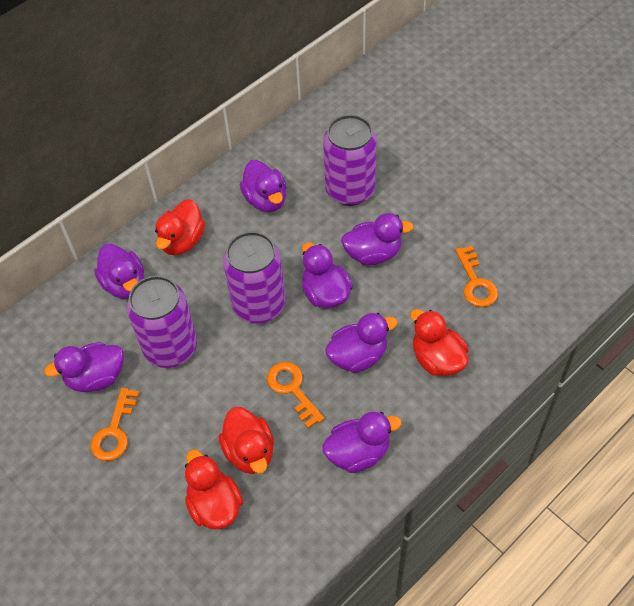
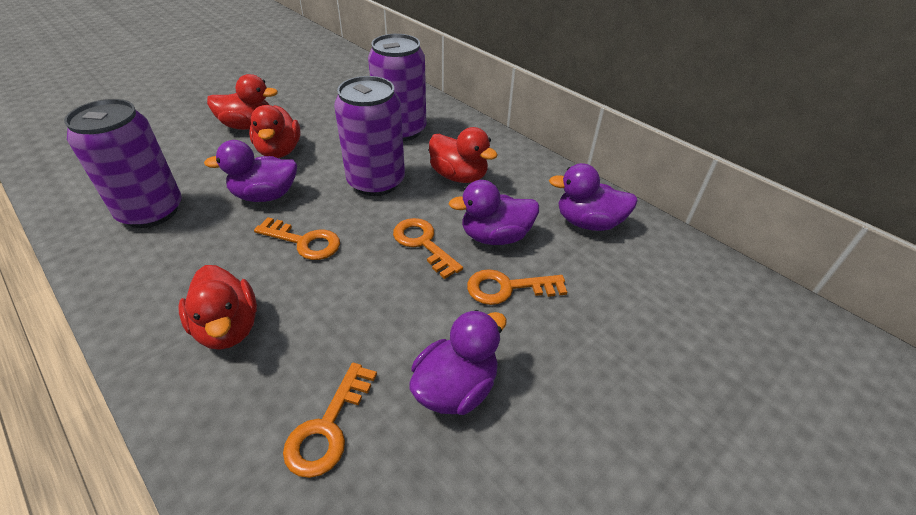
orange key: 3 -> 4
purple duck: 7 -> 4

